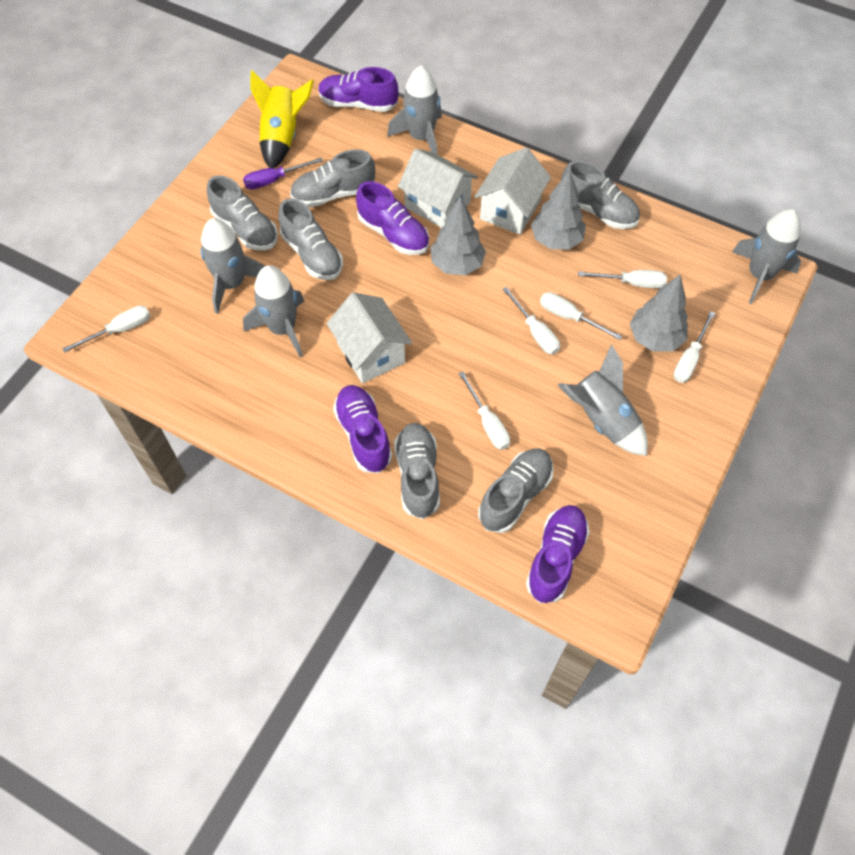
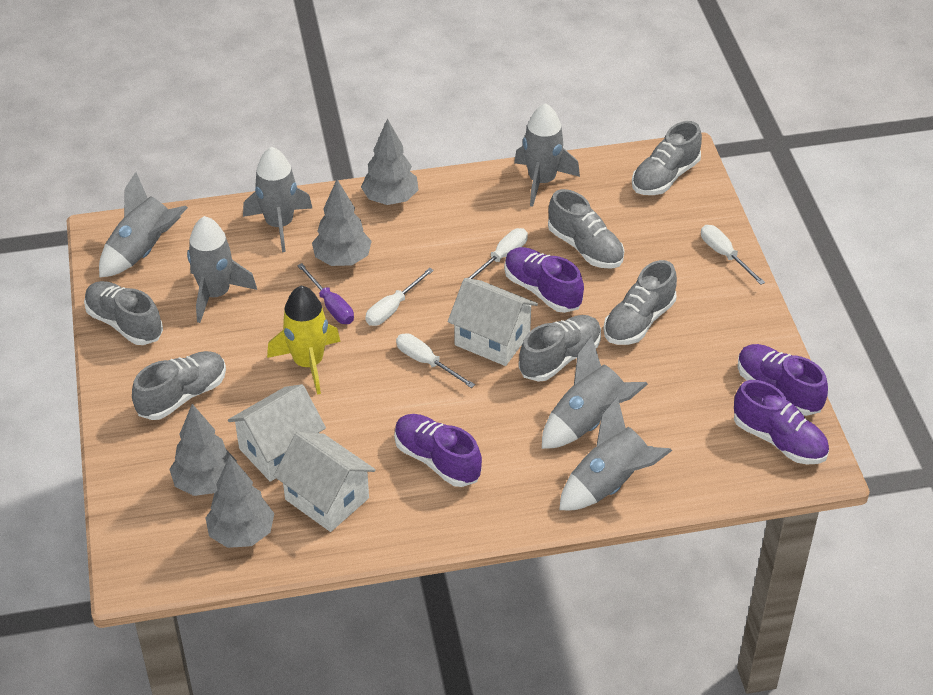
grey rocket: 5 -> 6
grey tree: 3 -> 4
white screwdriver: 6 -> 4

